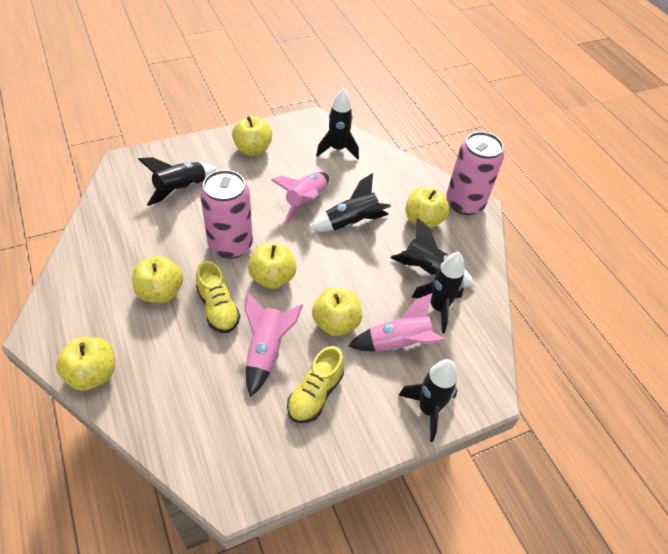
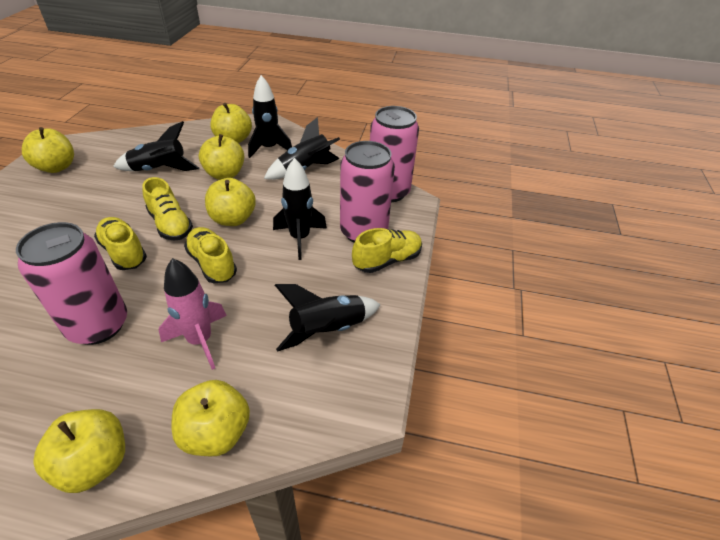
black rocket: 6 -> 5
pink can: 2 -> 3
pink rocket: 3 -> 1
yellow shoe: 2 -> 4

